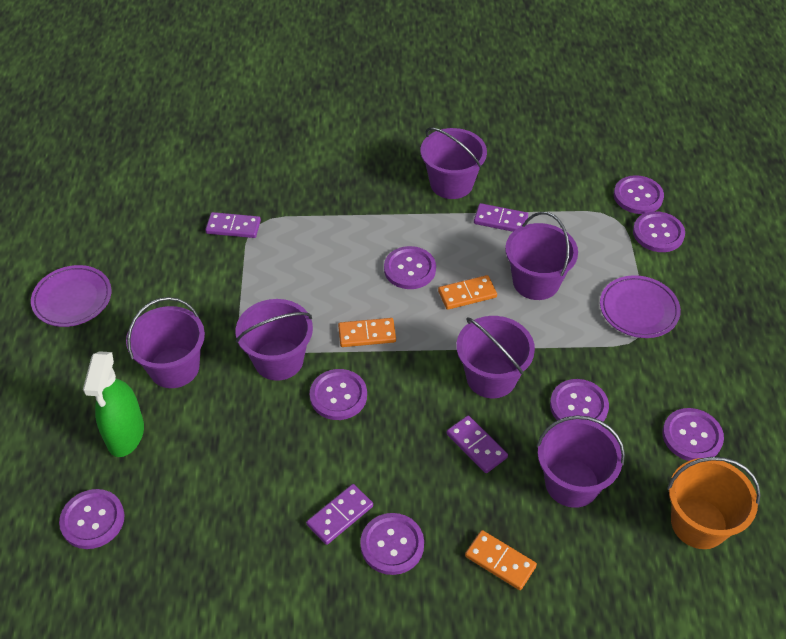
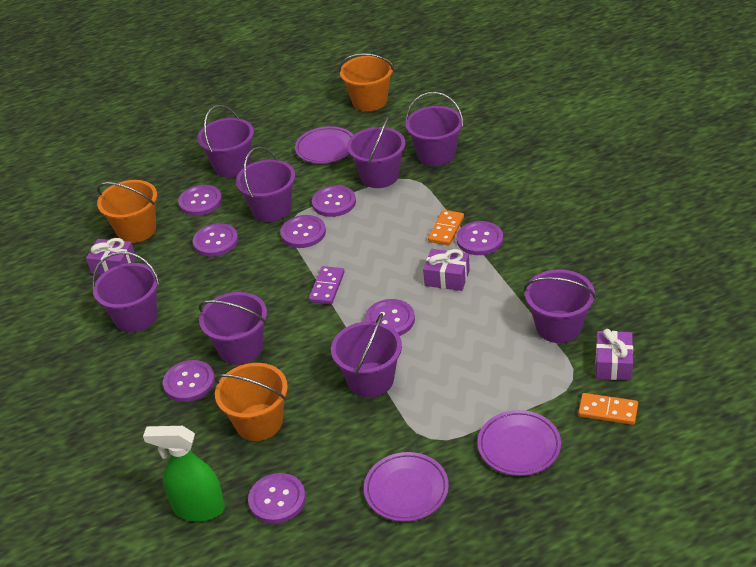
orange bucket: 1 -> 3
orange domino: 3 -> 2
purple bucket: 6 -> 8
purple domino: 4 -> 1
purple gift: 0 -> 3
purple plate: 2 -> 3

